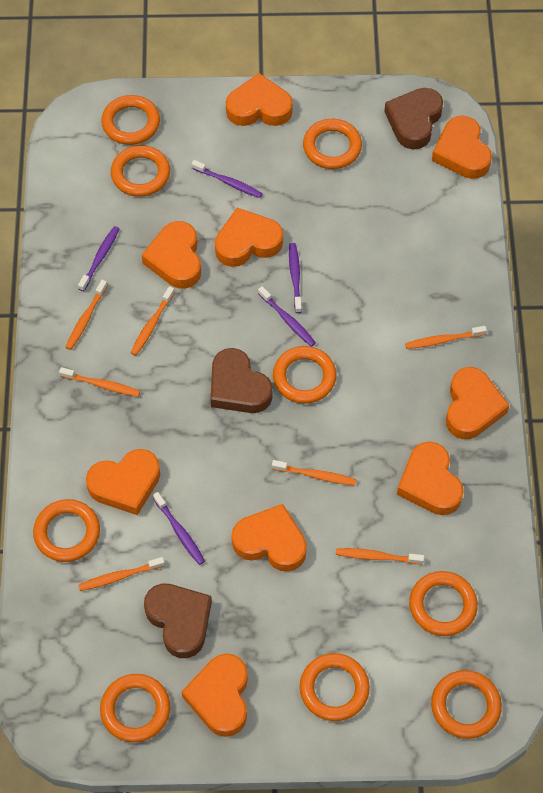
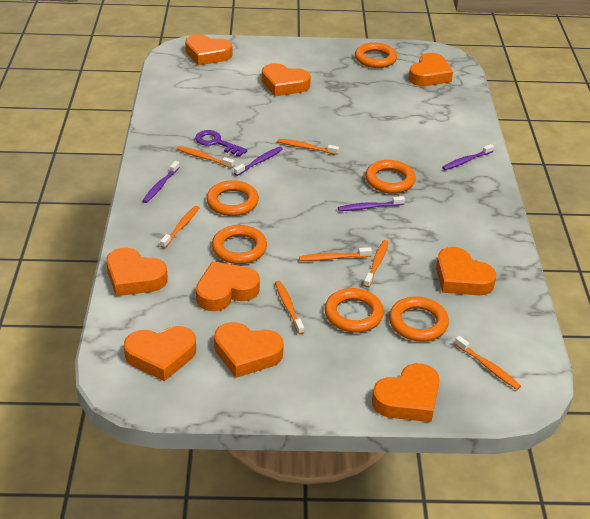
brown heart: 3 -> 0
orange ring: 9 -> 6
purple key: 0 -> 1
purple toothbrush: 5 -> 4

